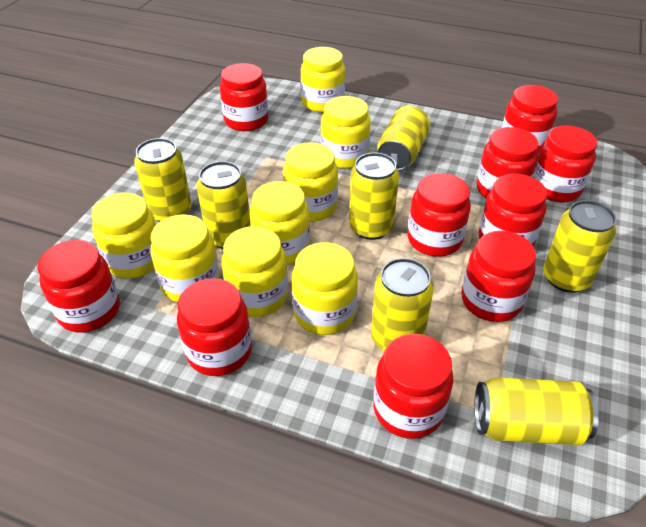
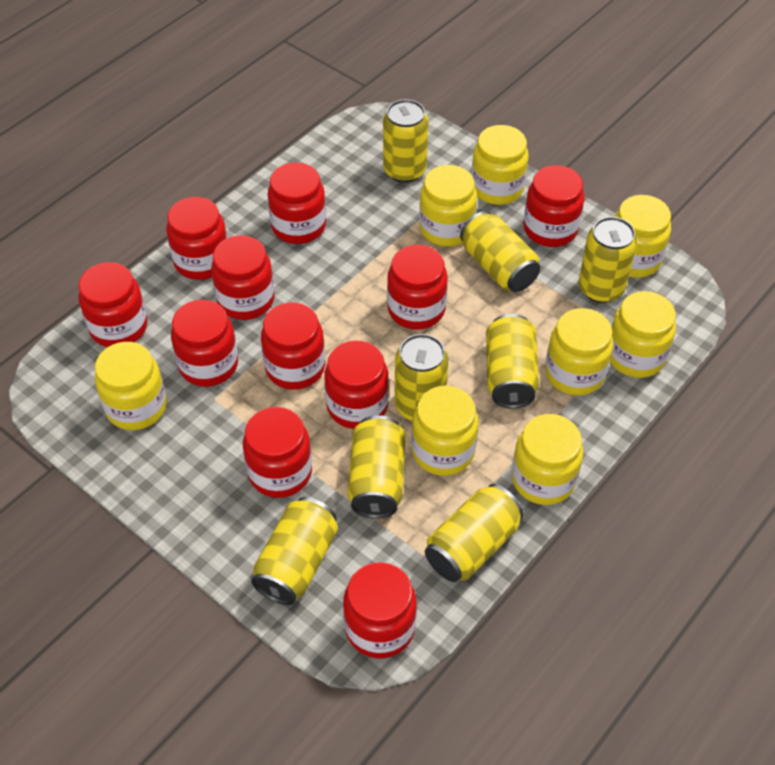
red jar: 10 -> 11
yellow can: 7 -> 8

